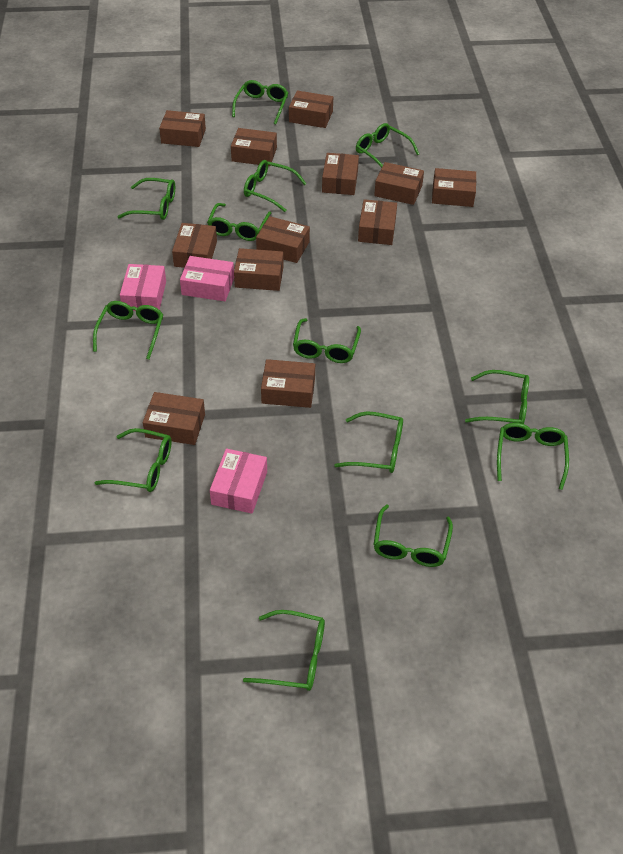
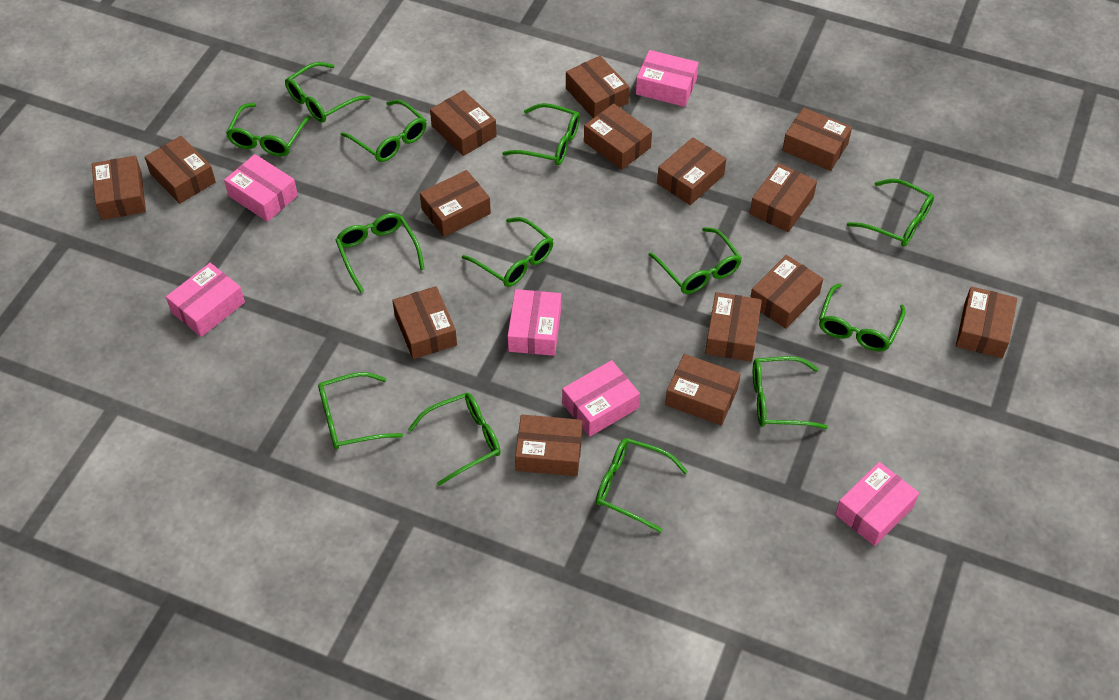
brown box: 12 -> 15
pink box: 3 -> 6

